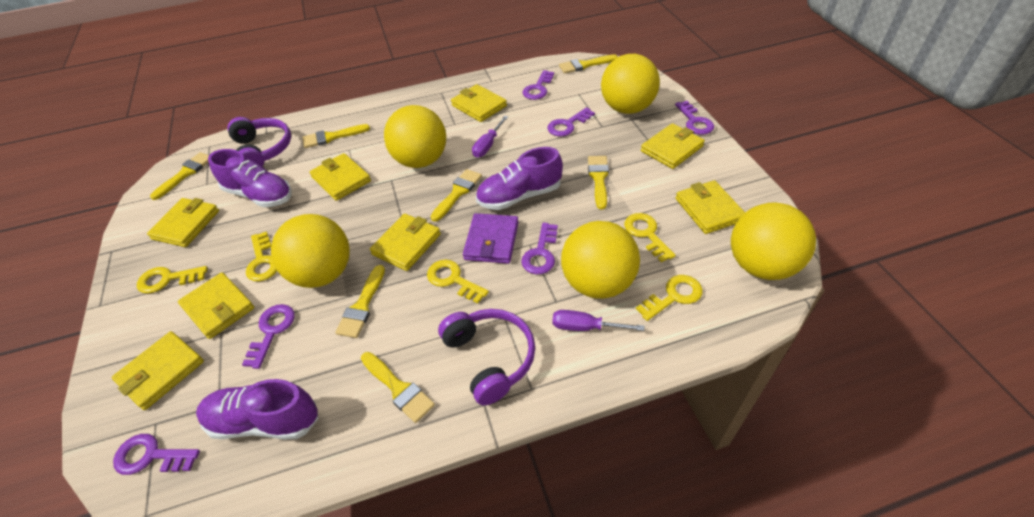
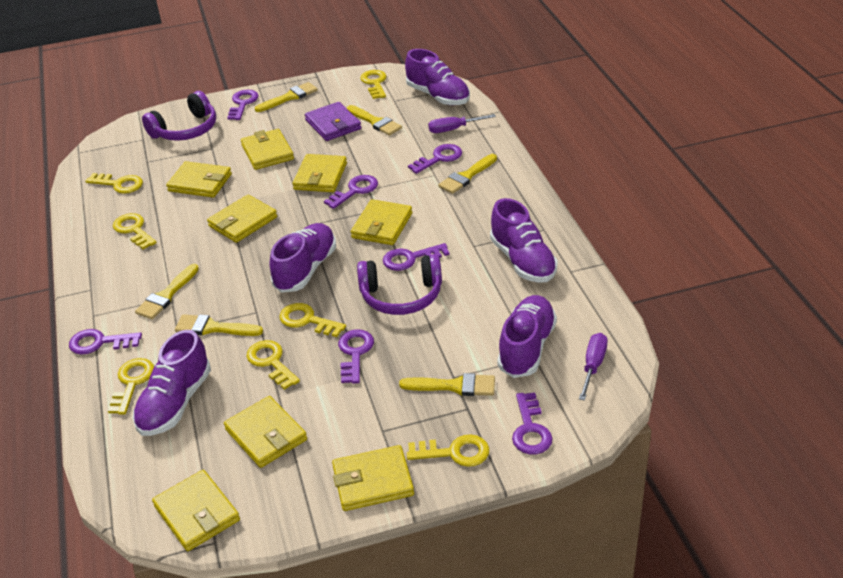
purple key: 6 -> 7
purple shoe: 3 -> 5
yellow ball: 5 -> 0
yellow brush: 7 -> 6
yellow key: 5 -> 7

